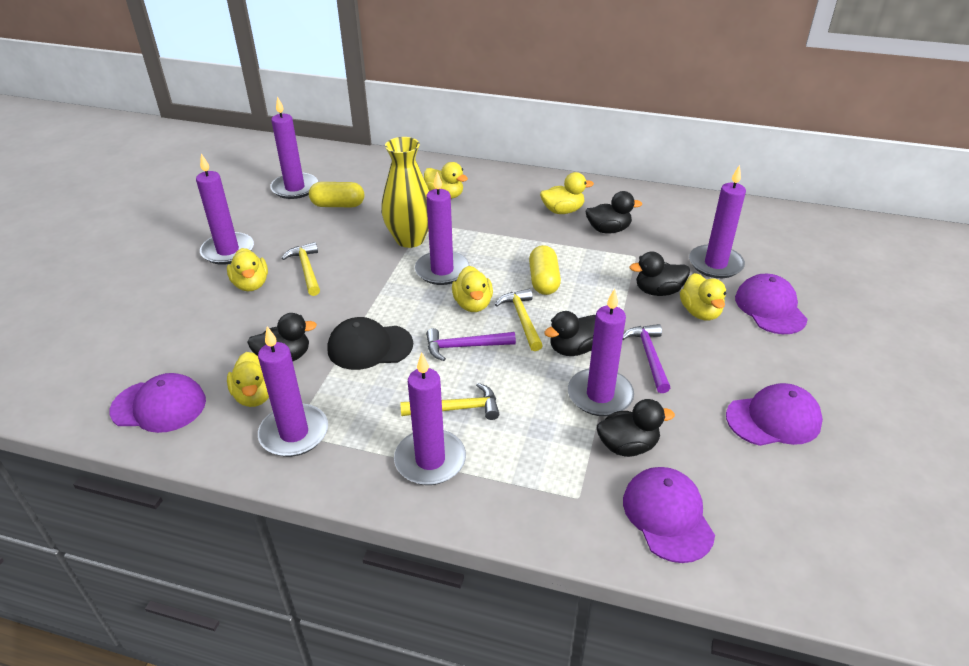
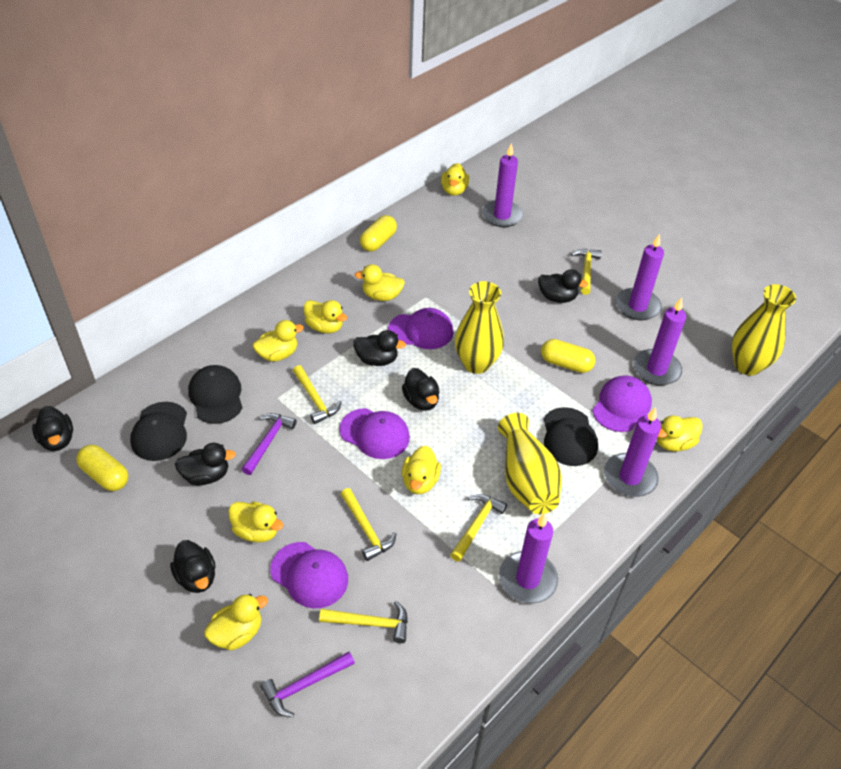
black cap: 1 -> 3
black duck: 5 -> 6
purple candle: 7 -> 5
yellow capsule: 2 -> 3
yellow duck: 6 -> 8
yellow hammer: 3 -> 5
yellow vase: 1 -> 3

